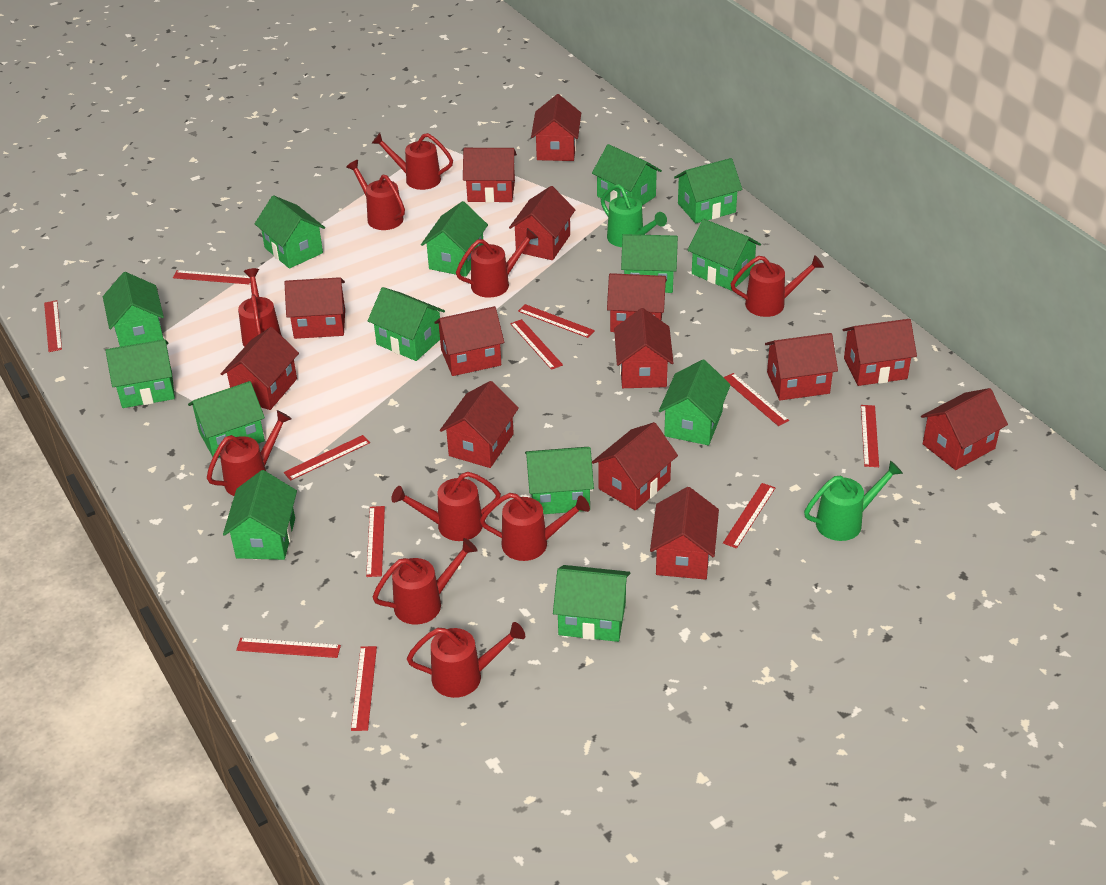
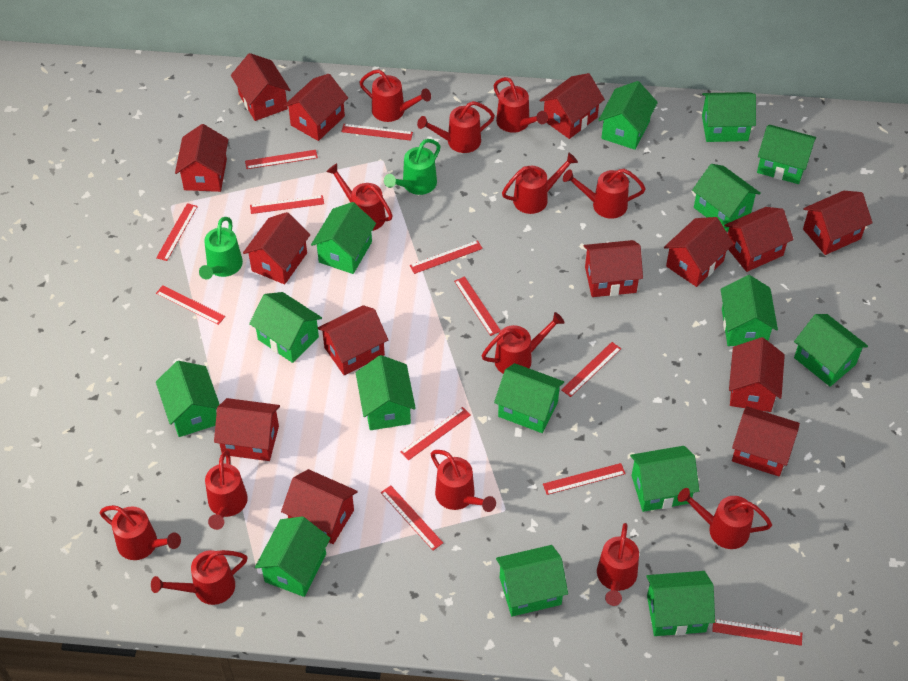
green house: 14 -> 15
red ruler: 11 -> 12
red watering can: 10 -> 13

